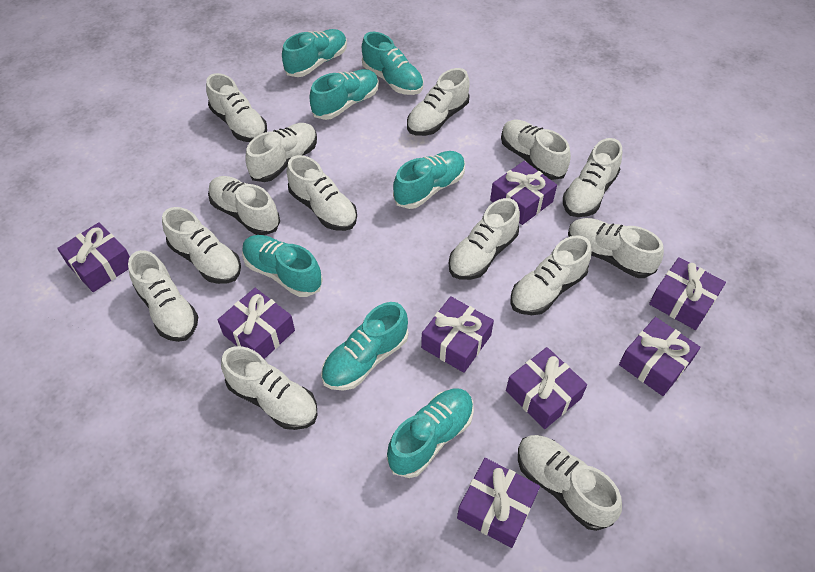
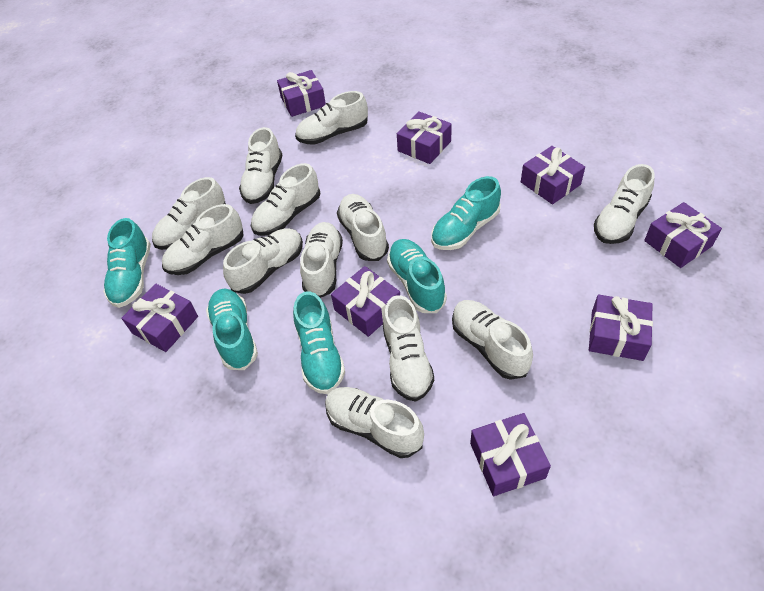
turquoise shoe: 7 -> 5
white shoe: 14 -> 12

